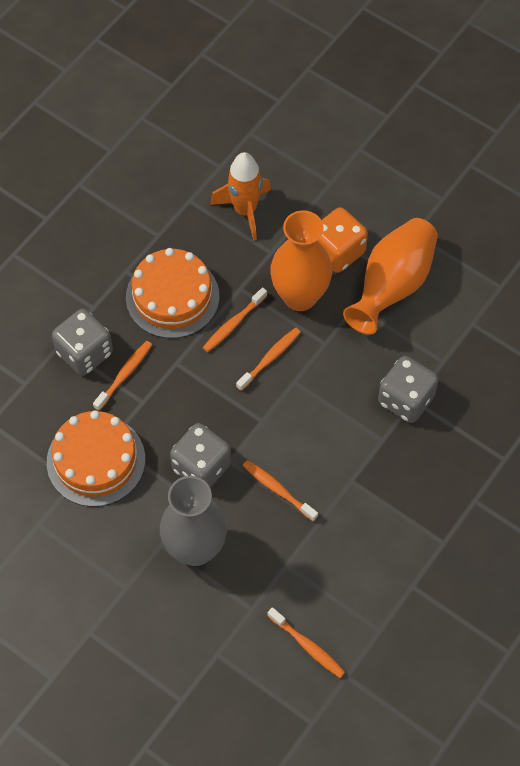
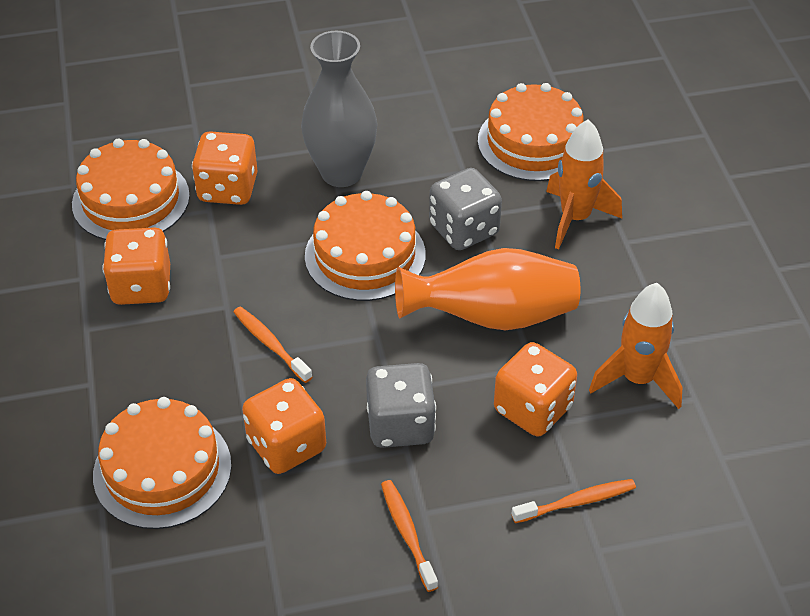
grey dice: 3 -> 2
orange cake: 2 -> 4
orange dice: 1 -> 4
orange rocket: 1 -> 2
orange toothbrush: 5 -> 3
orange vase: 2 -> 1

